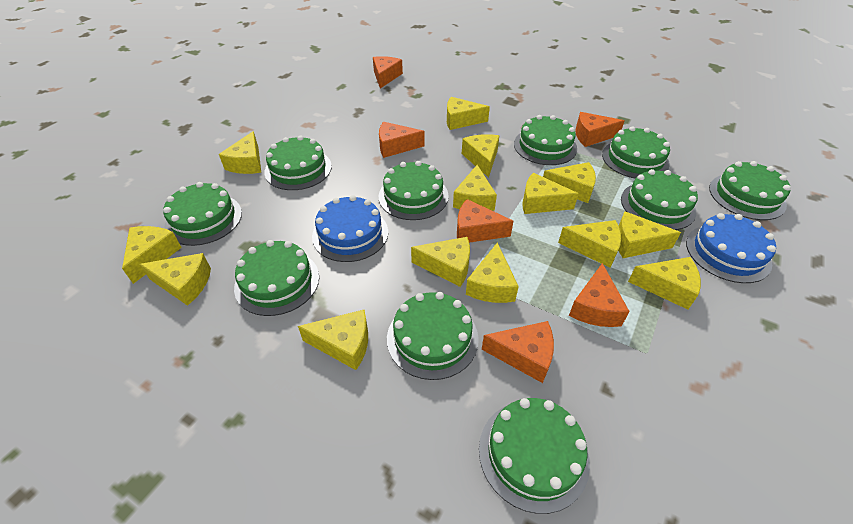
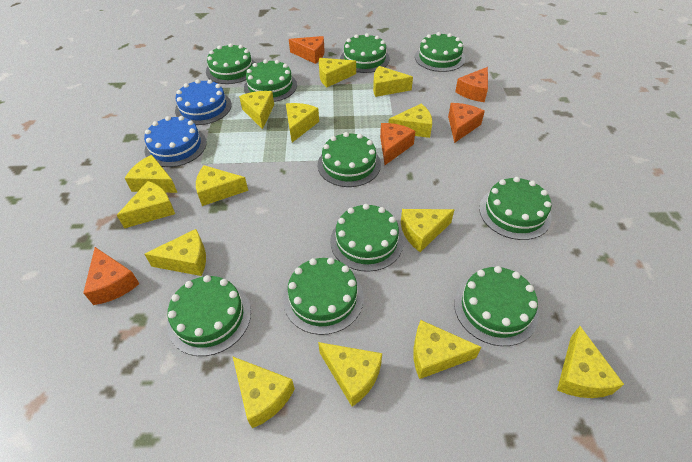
orange cheese: 6 -> 5

